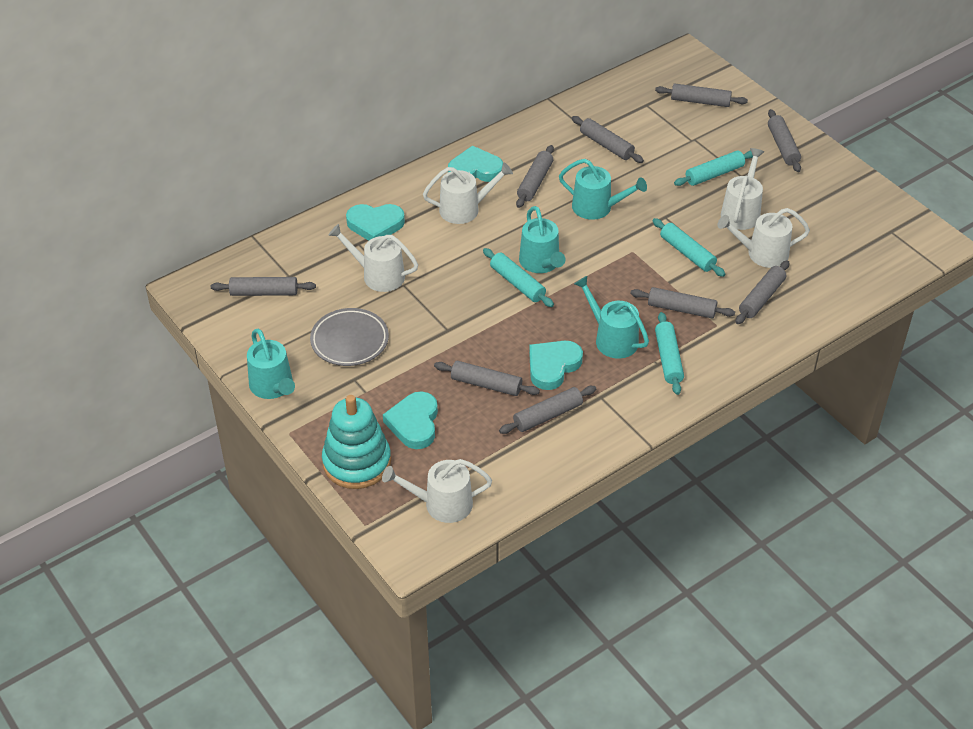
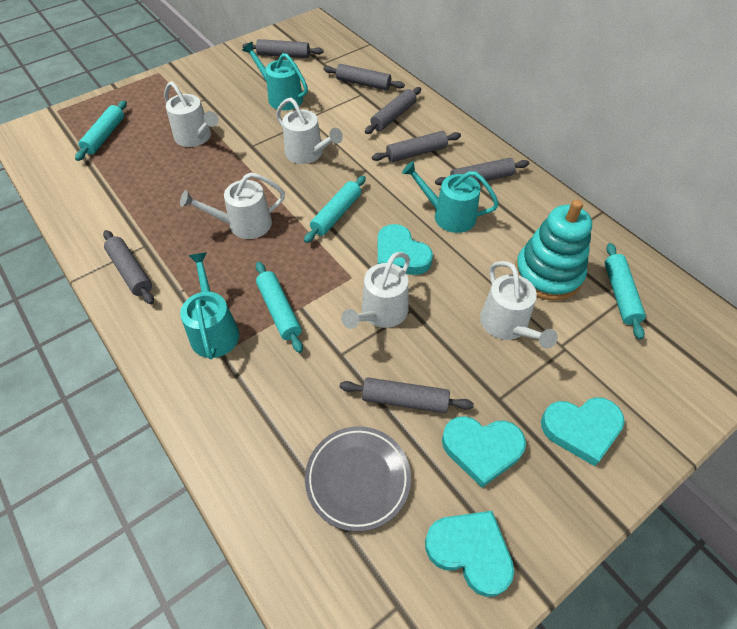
grey rolling pin: 9 -> 7
turquoise watering can: 4 -> 3

